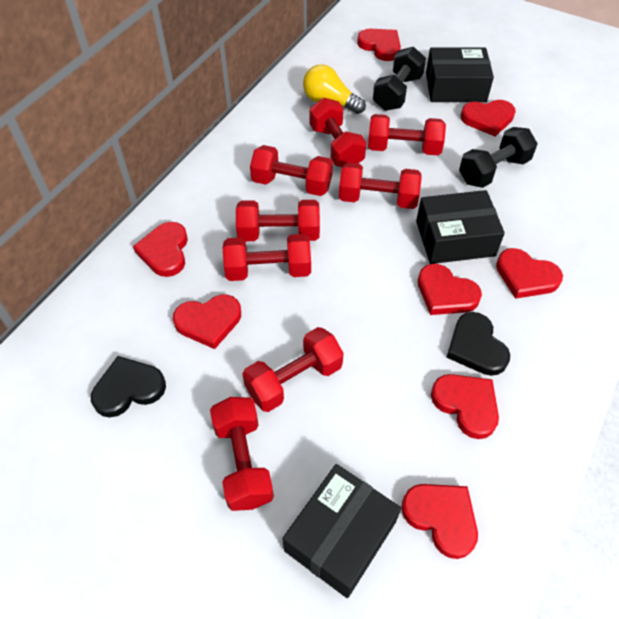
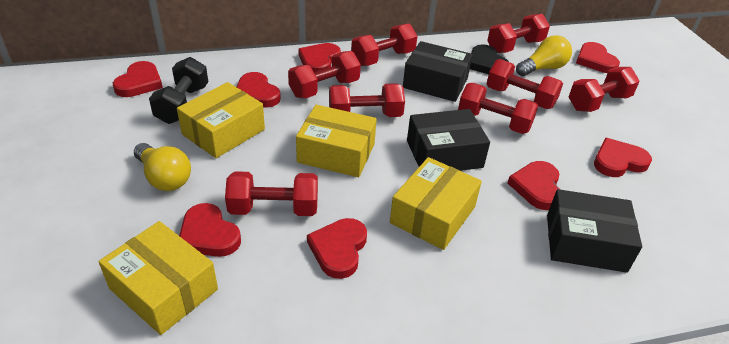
black dumbbell: 2 -> 1
black heart: 2 -> 1
yellow box: 0 -> 4
yellow light bulb: 1 -> 2

